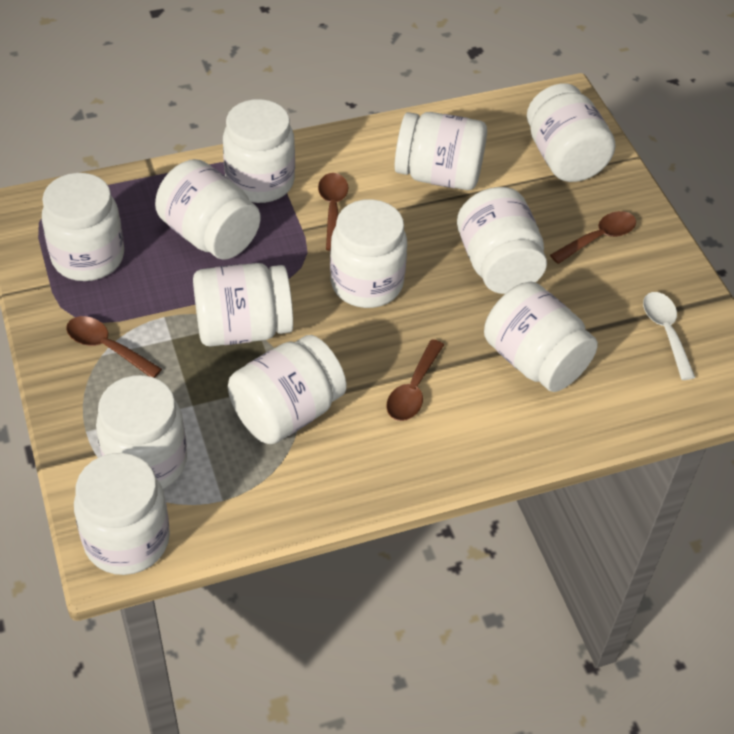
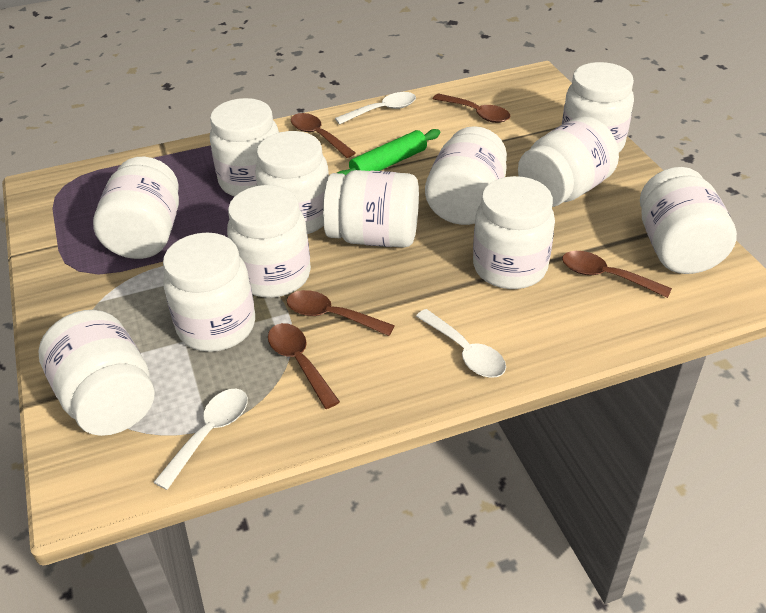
brown spoon: 4 -> 5
green rolling pin: 0 -> 1
white spoon: 1 -> 3

